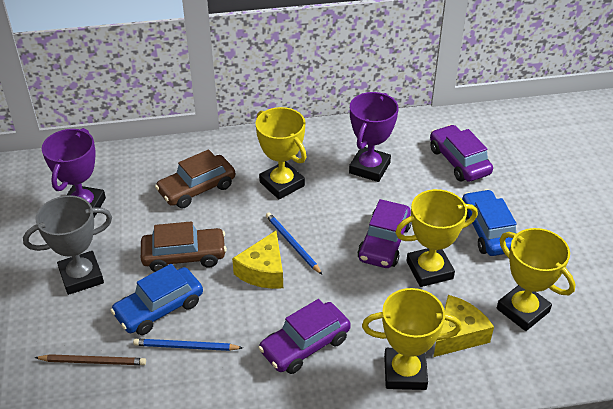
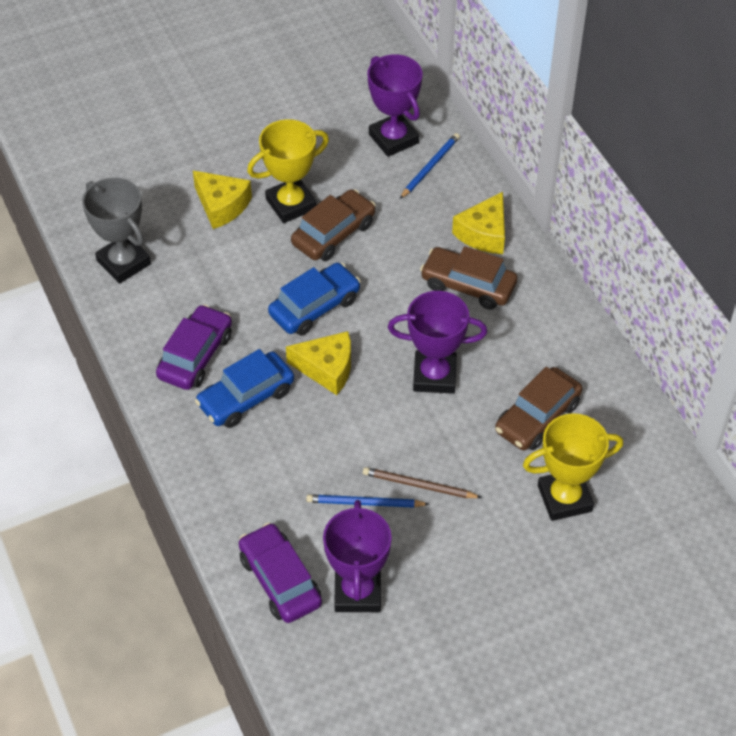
brown car: 2 -> 3
purple car: 3 -> 2
purple trophy: 2 -> 3
yellow cheese: 2 -> 3
yellow trophy: 4 -> 2

